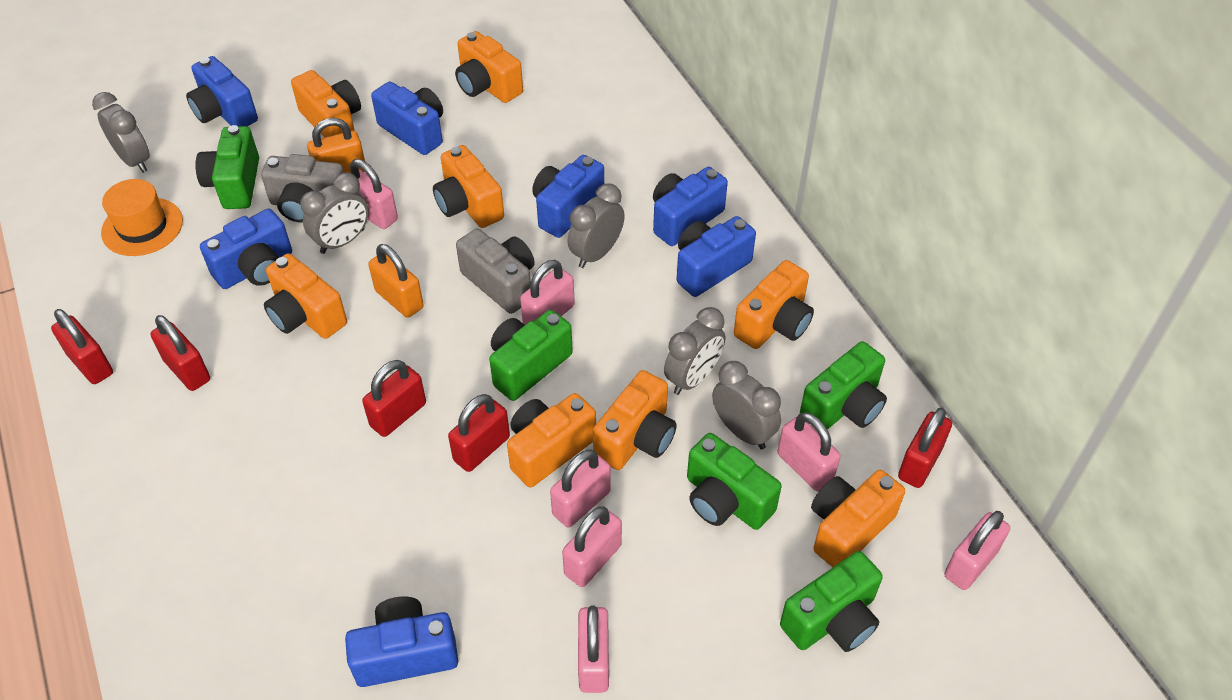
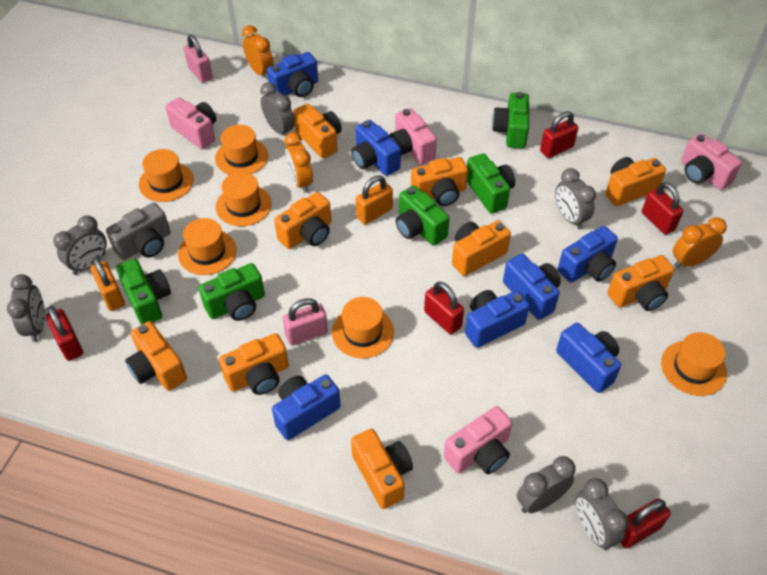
grey camera: 2 -> 1
grey clock: 5 -> 6
orange camera: 8 -> 9
orange clock: 0 -> 3
orange hat: 1 -> 6
pink camera: 0 -> 4
pink padlock: 7 -> 2

